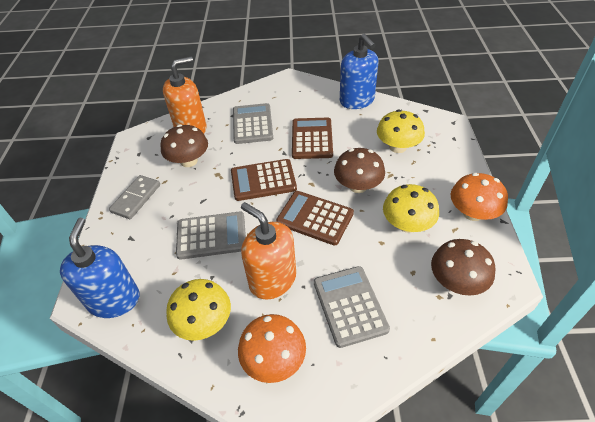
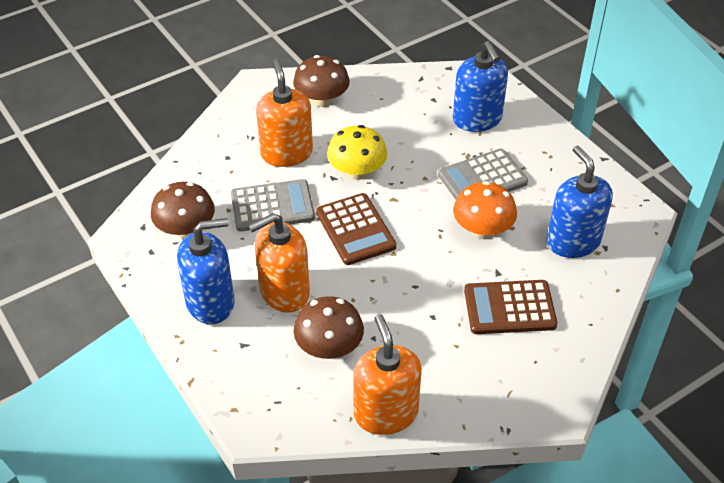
blue soap dispenser: 2 -> 3
brown calculator: 3 -> 2
grey calculator: 3 -> 2
grey domino: 1 -> 0
orange mushroom: 2 -> 1
orange soap dispenser: 2 -> 3
yellow mushroom: 3 -> 1

